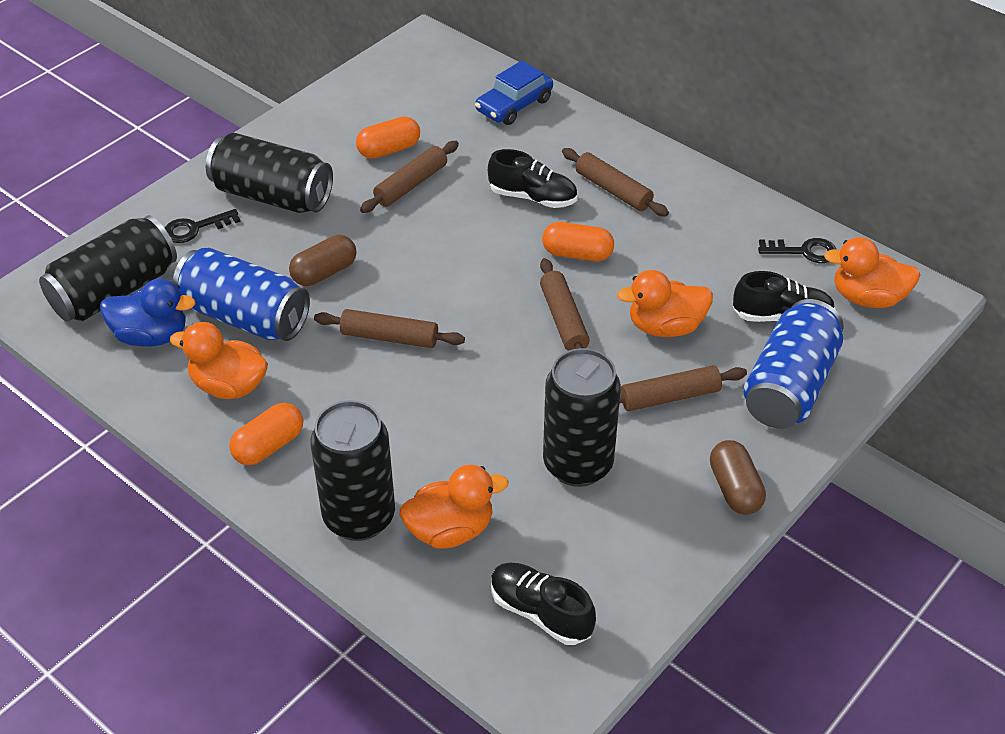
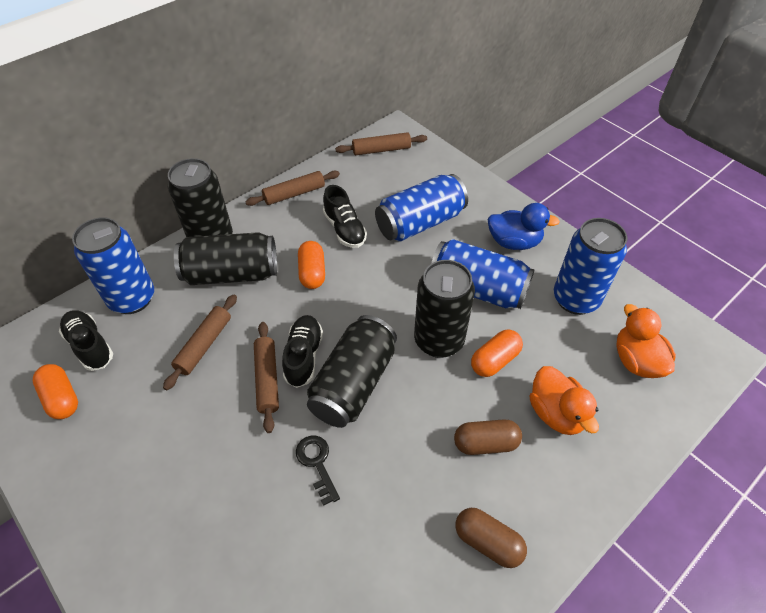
black key: 2 -> 1
blue can: 2 -> 4
blue car: 1 -> 0
brown rolling pin: 5 -> 4
orange duck: 4 -> 2

